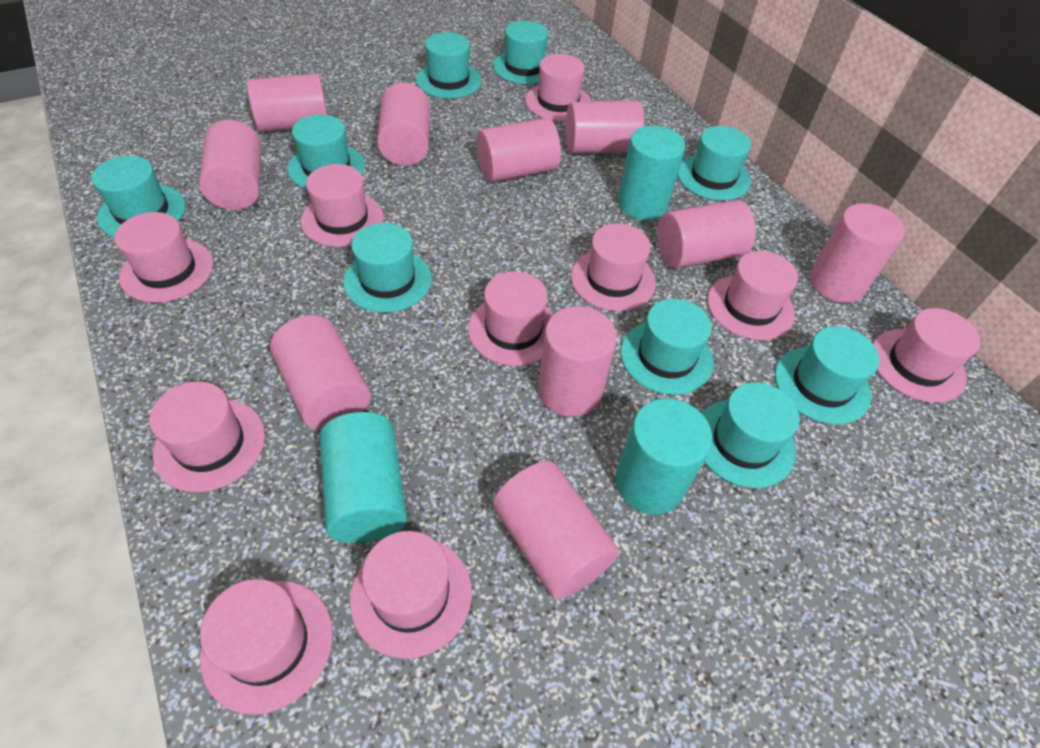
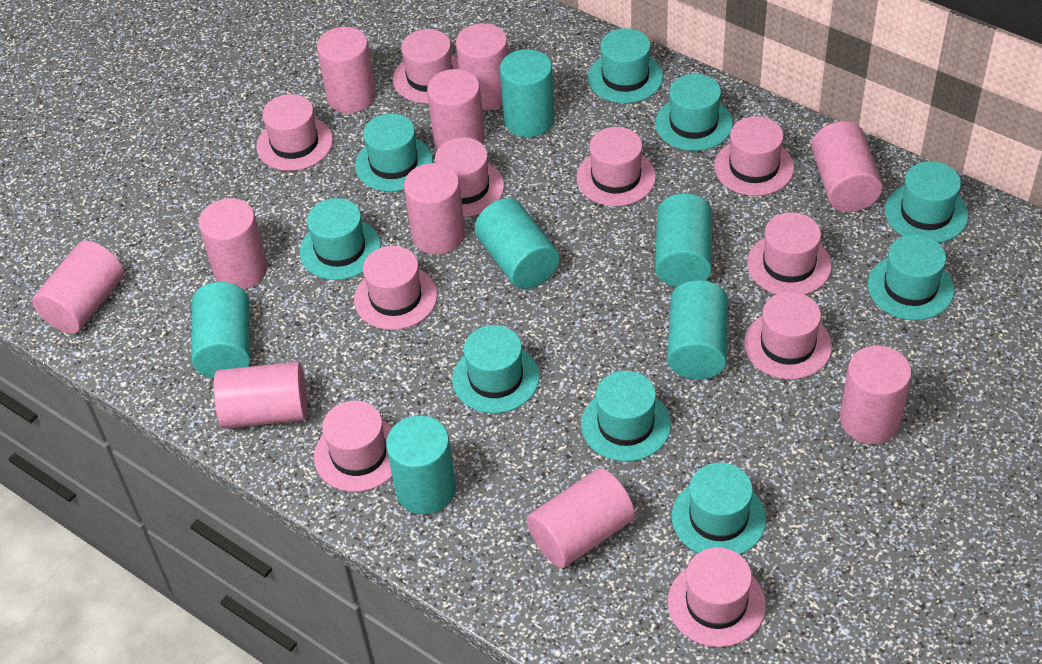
turquoise cylinder: 3 -> 6

